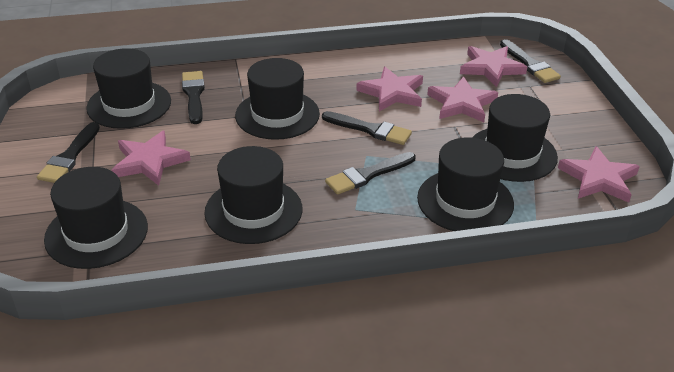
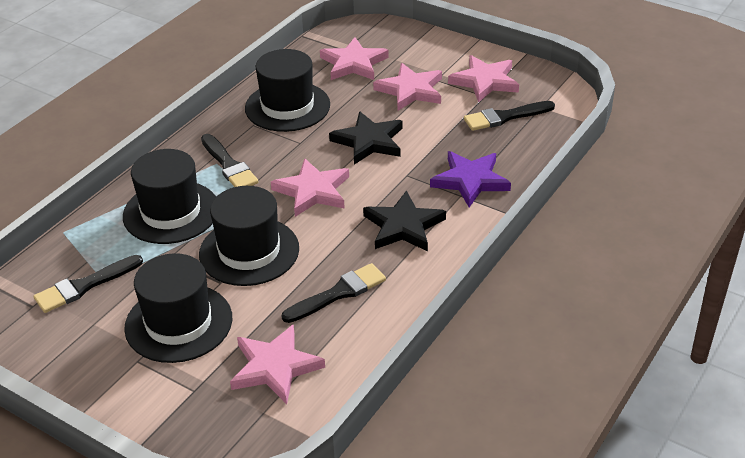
black brush: 5 -> 4
black hat: 6 -> 4
black star: 0 -> 2
purple star: 0 -> 1

